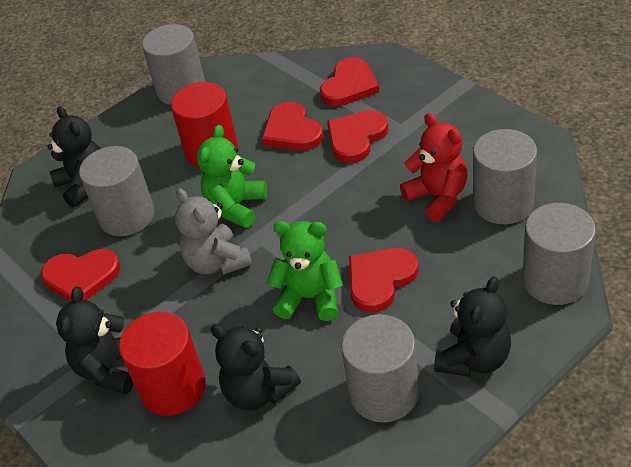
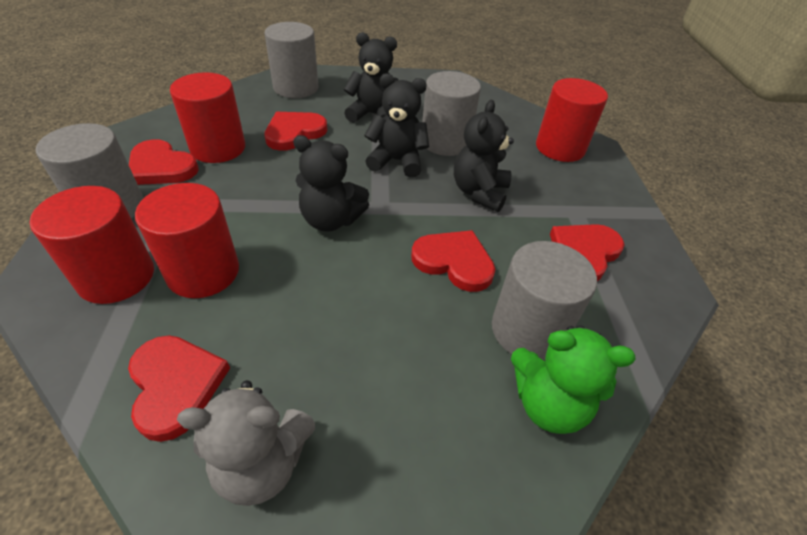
green teddy bear: 2 -> 1
grey cylinder: 5 -> 4
red cylinder: 2 -> 4
red teddy bear: 1 -> 0

